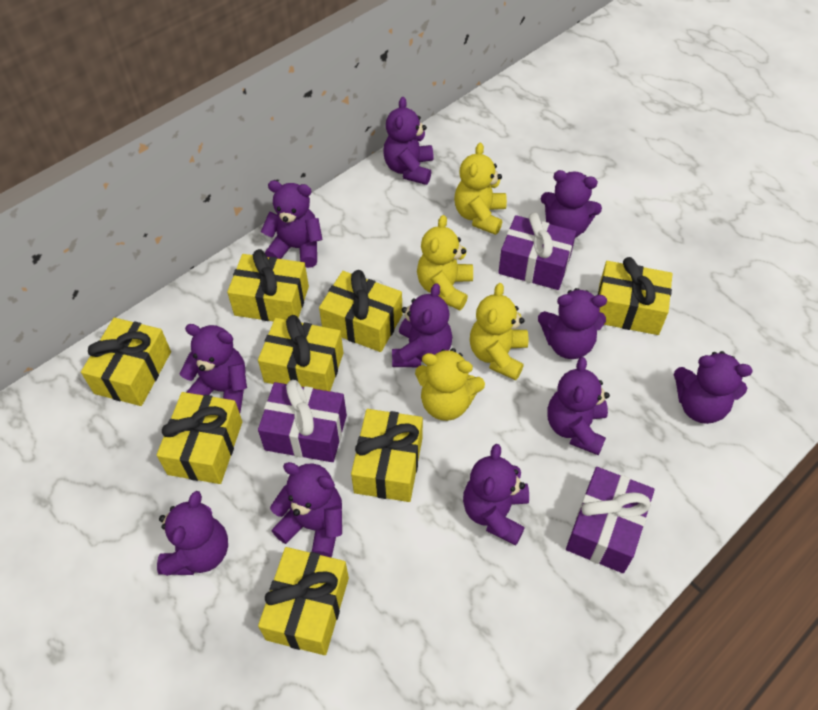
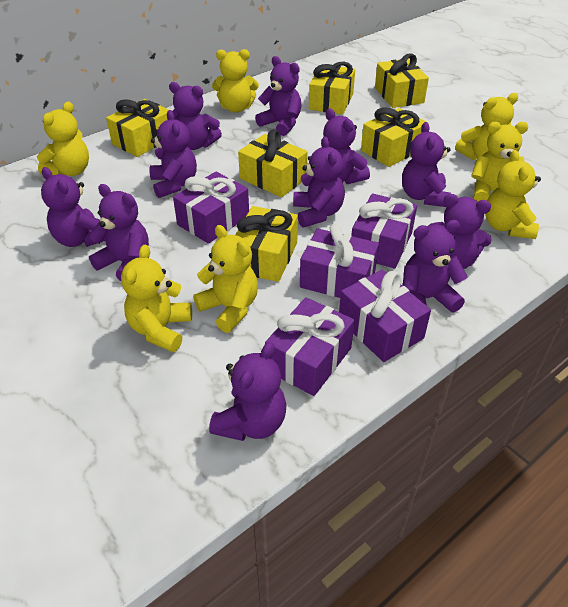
purple gift: 3 -> 5
yellow gift: 8 -> 6
yellow teddy bear: 4 -> 7

